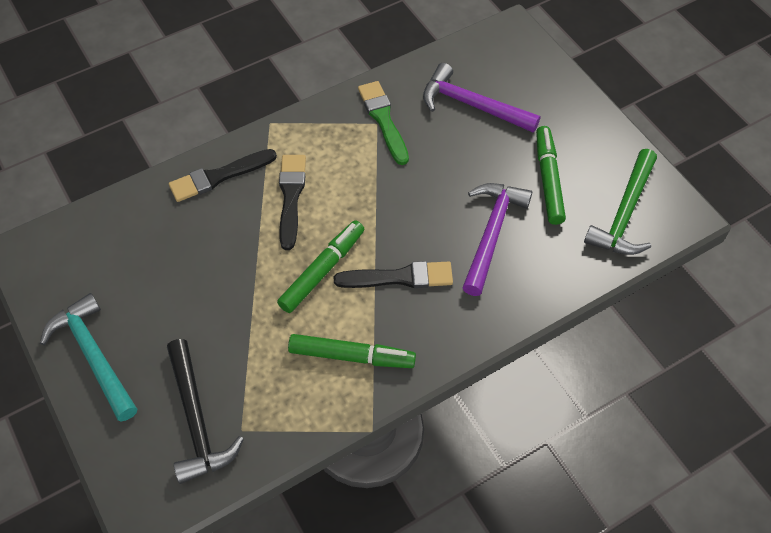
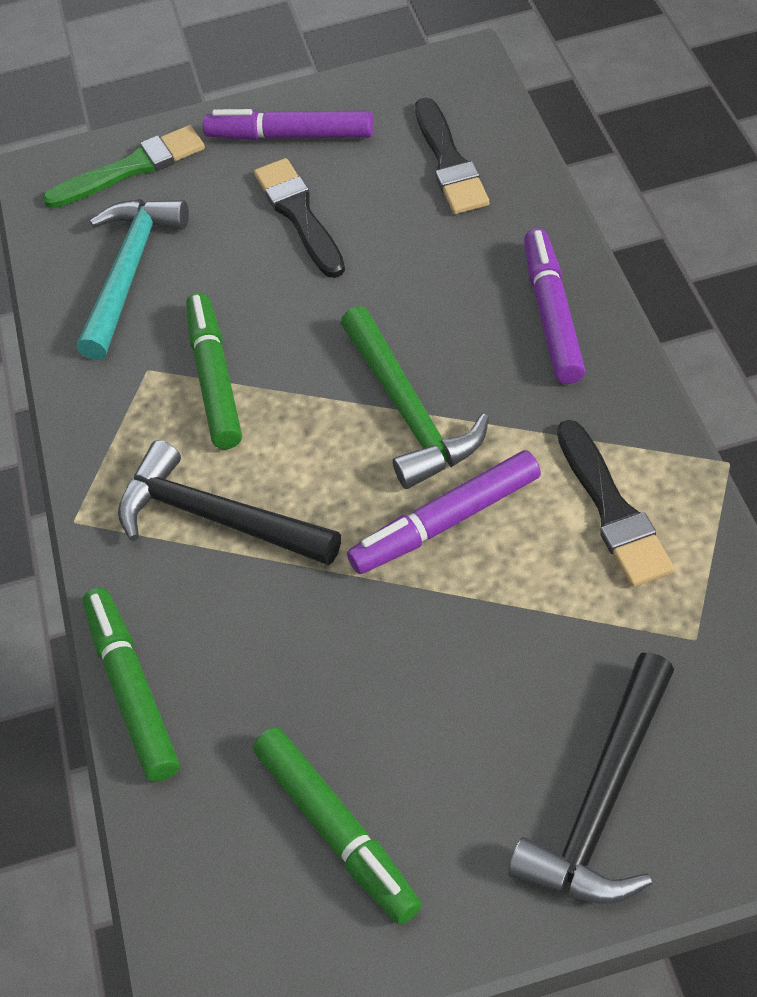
black hammer: 1 -> 2
purple hammer: 2 -> 0
purple marker: 0 -> 3

